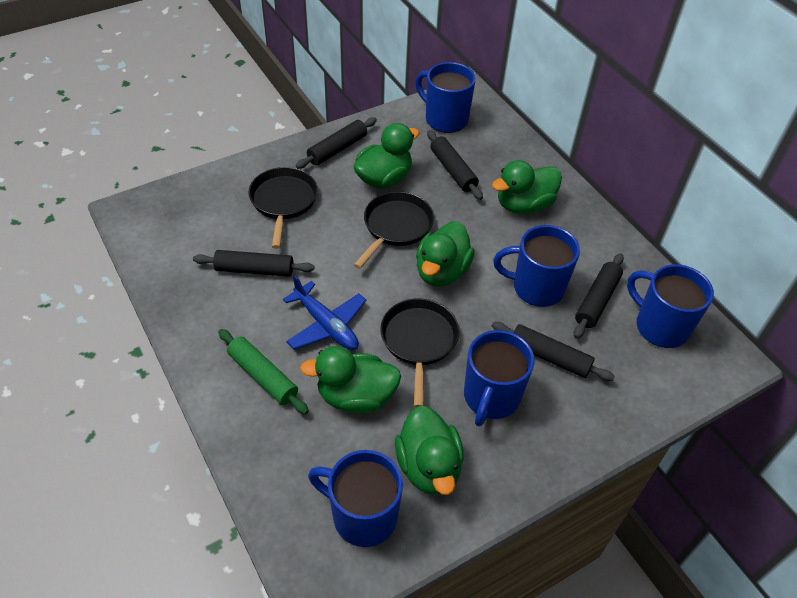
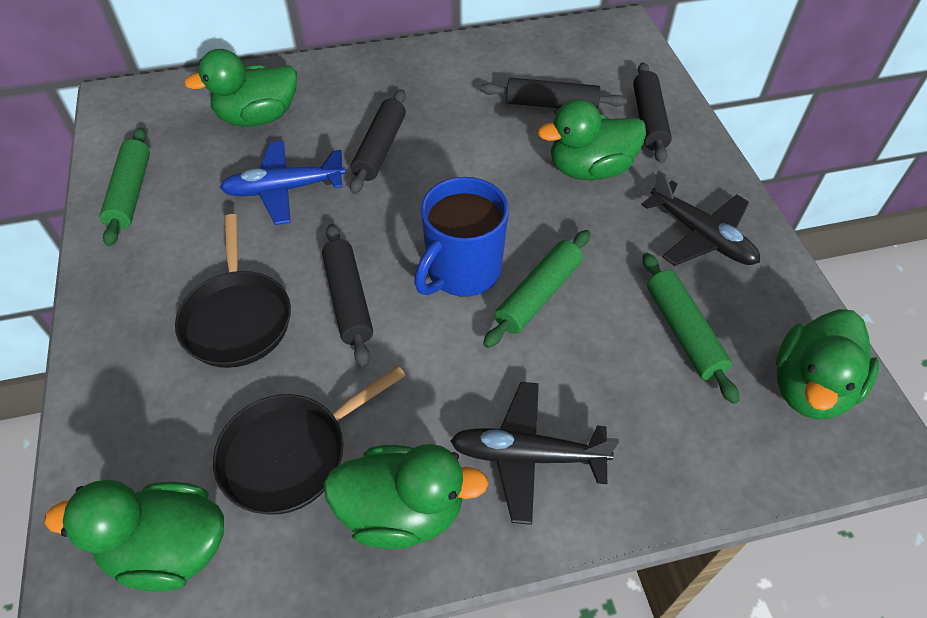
black pan: 3 -> 2
black plane: 0 -> 2
black rolling pin: 5 -> 4
blue mug: 5 -> 1
green rolling pin: 1 -> 3

